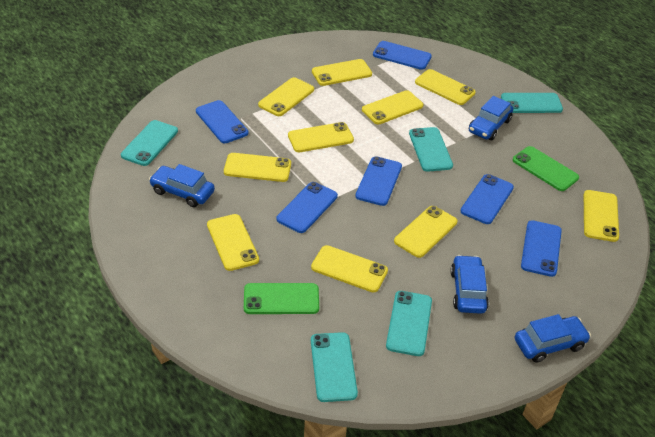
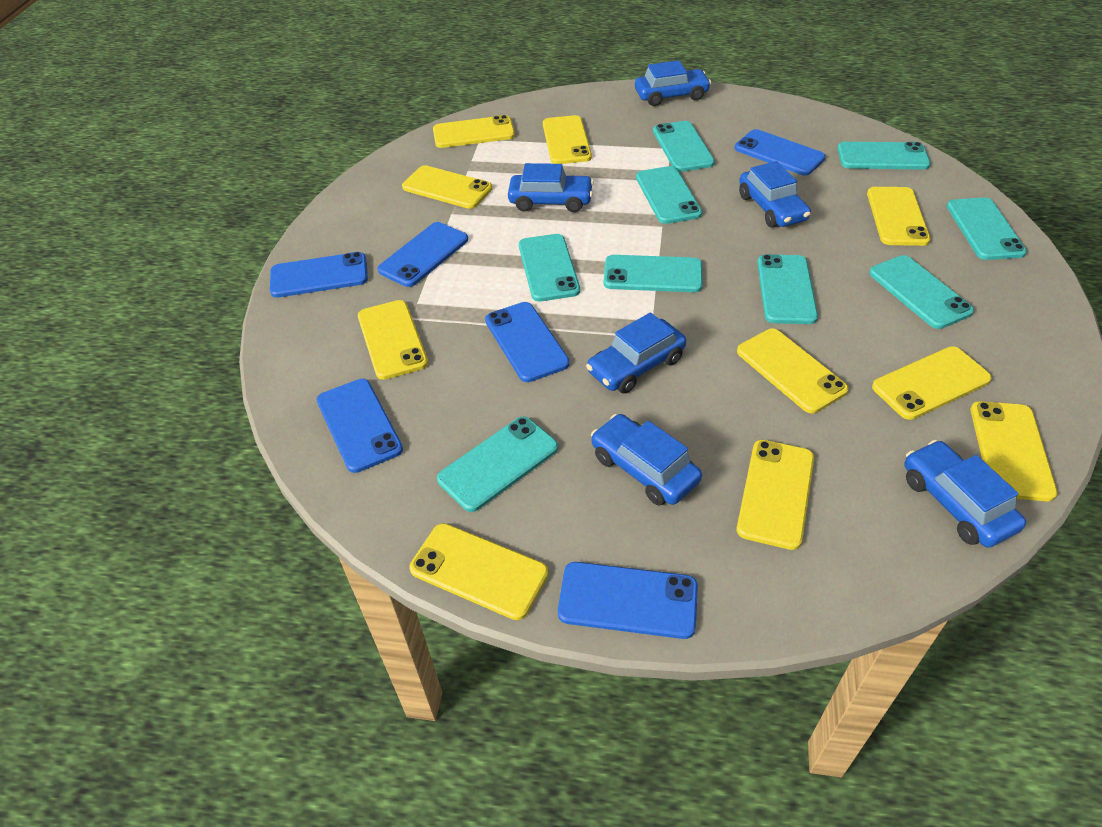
blue car: 4 -> 6
green phone: 2 -> 0
turquoise phone: 5 -> 9

